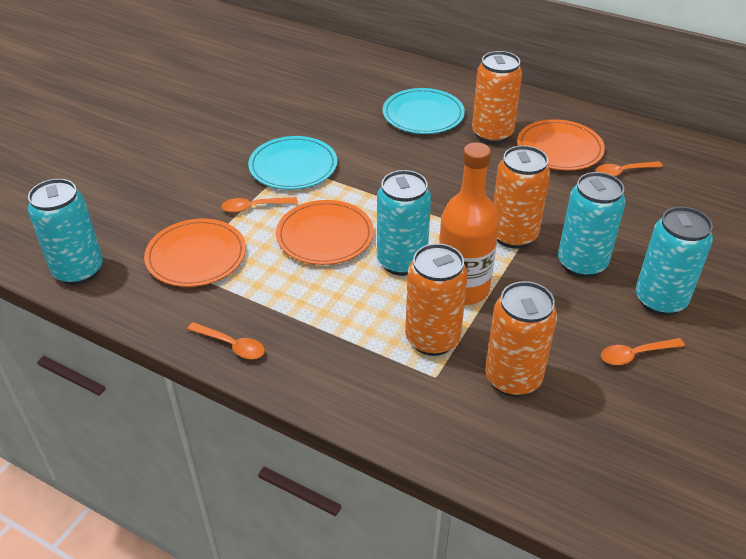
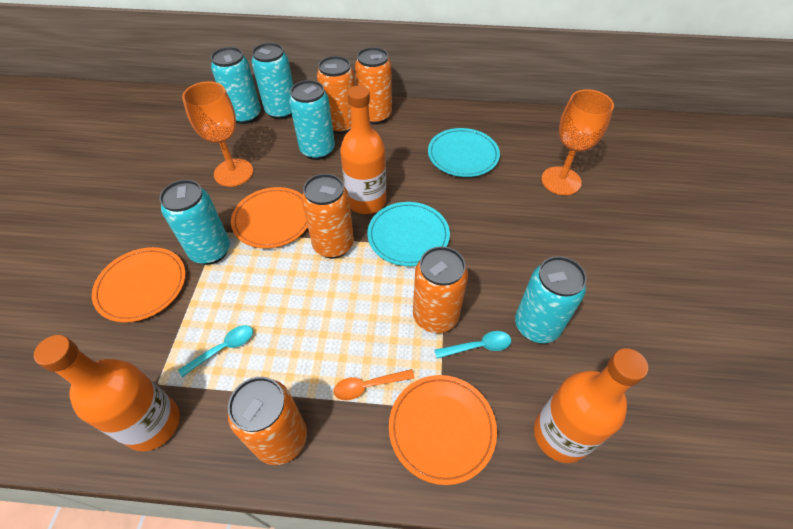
orange bottle: 1 -> 3
orange can: 4 -> 5
orange goblet: 0 -> 2
orange spoon: 4 -> 1
turquoise can: 4 -> 5
turquoise spoon: 0 -> 2

